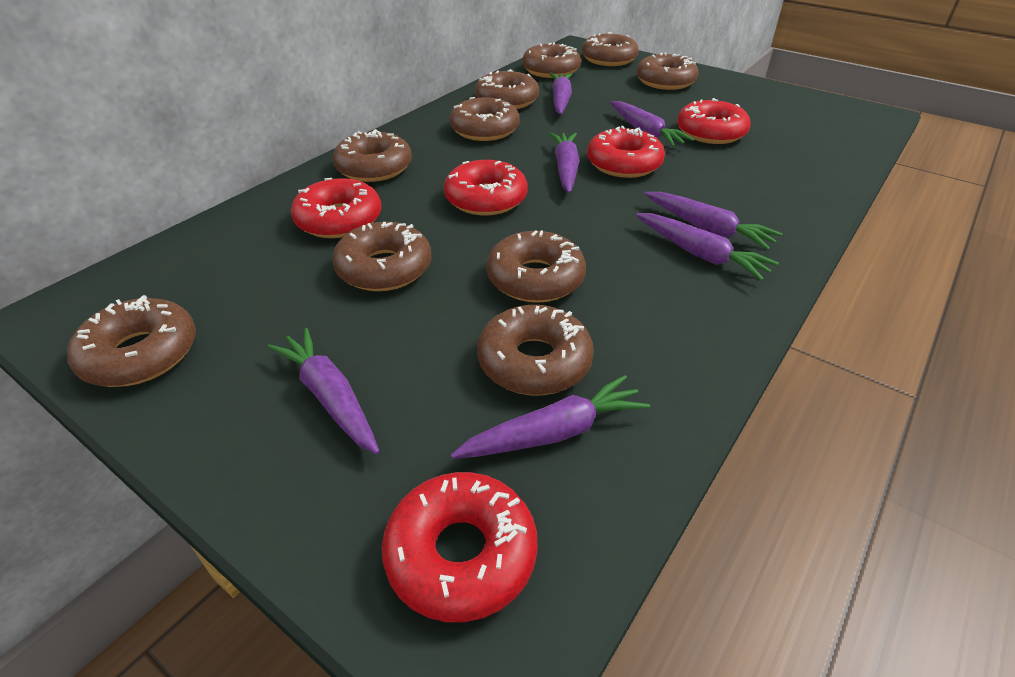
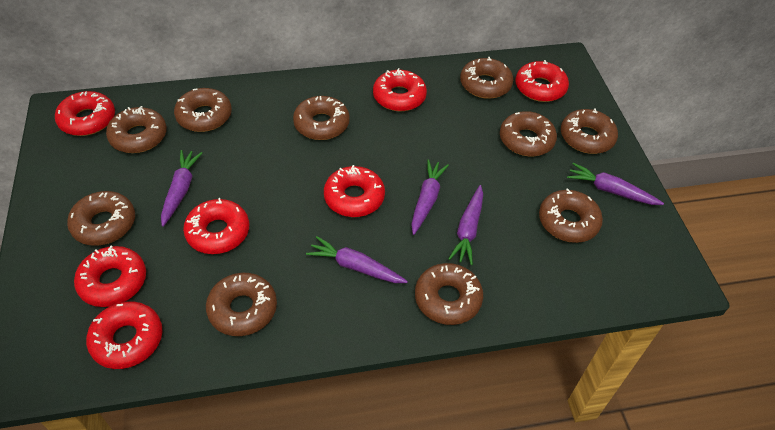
purple carrot: 7 -> 5
red donut: 5 -> 7

